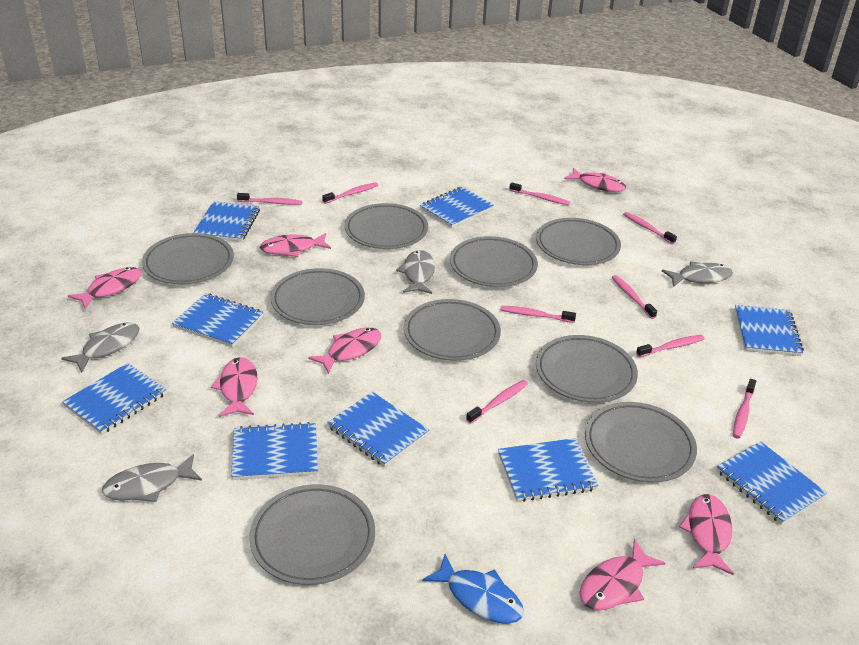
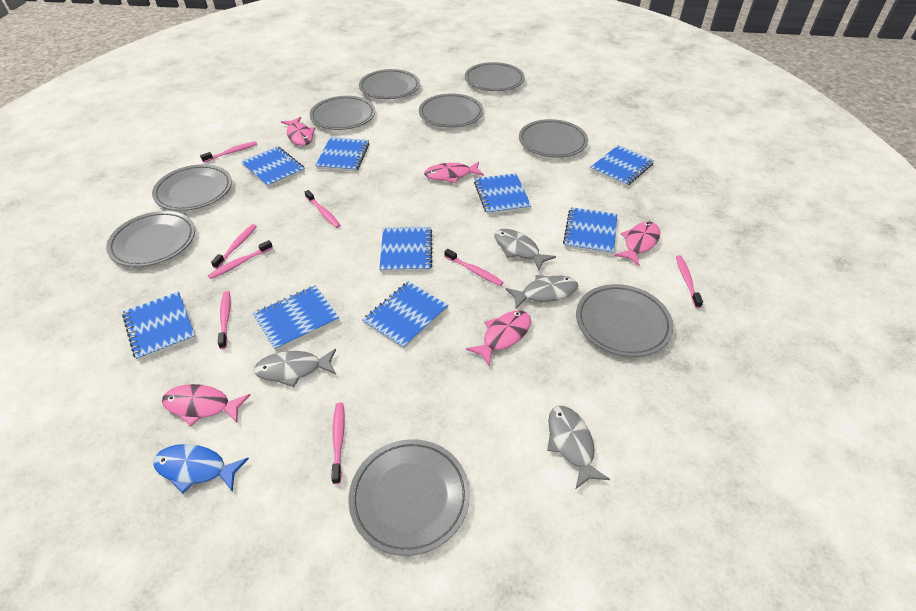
pink fish: 7 -> 5
pink toothbrush: 9 -> 8

